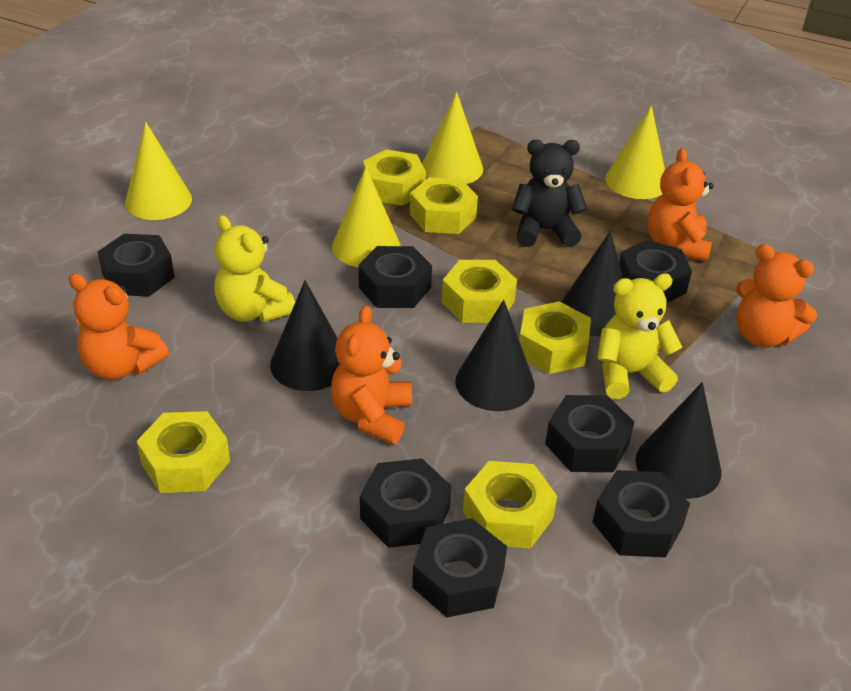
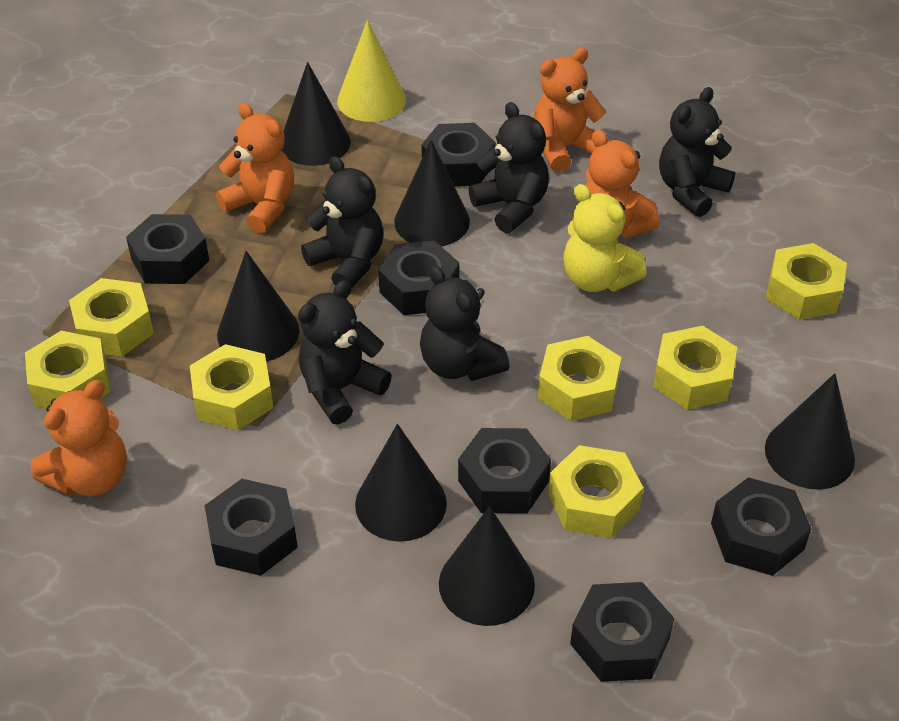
black cone: 4 -> 6
black teddy bear: 1 -> 5
yellow cone: 4 -> 1
yellow nut: 6 -> 7
yellow teddy bear: 2 -> 1

